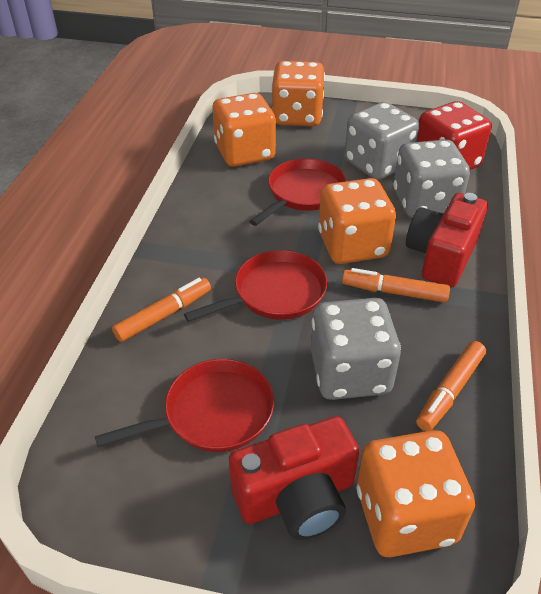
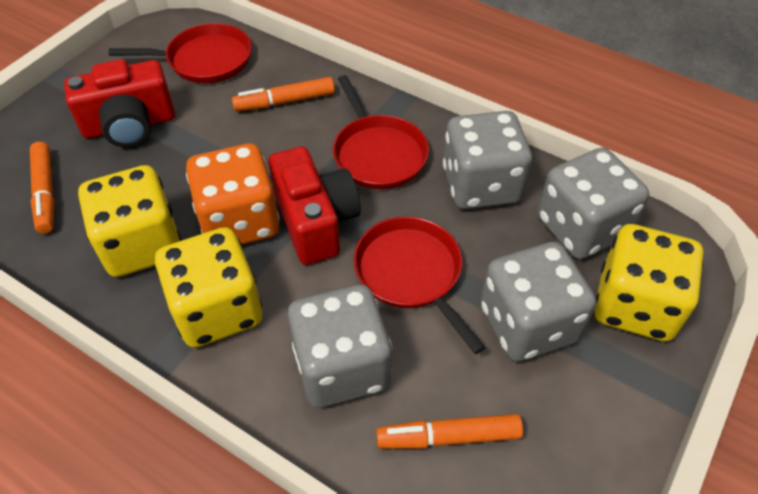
grey dice: 3 -> 4
orange dice: 4 -> 1
red dice: 1 -> 0
yellow dice: 0 -> 3

